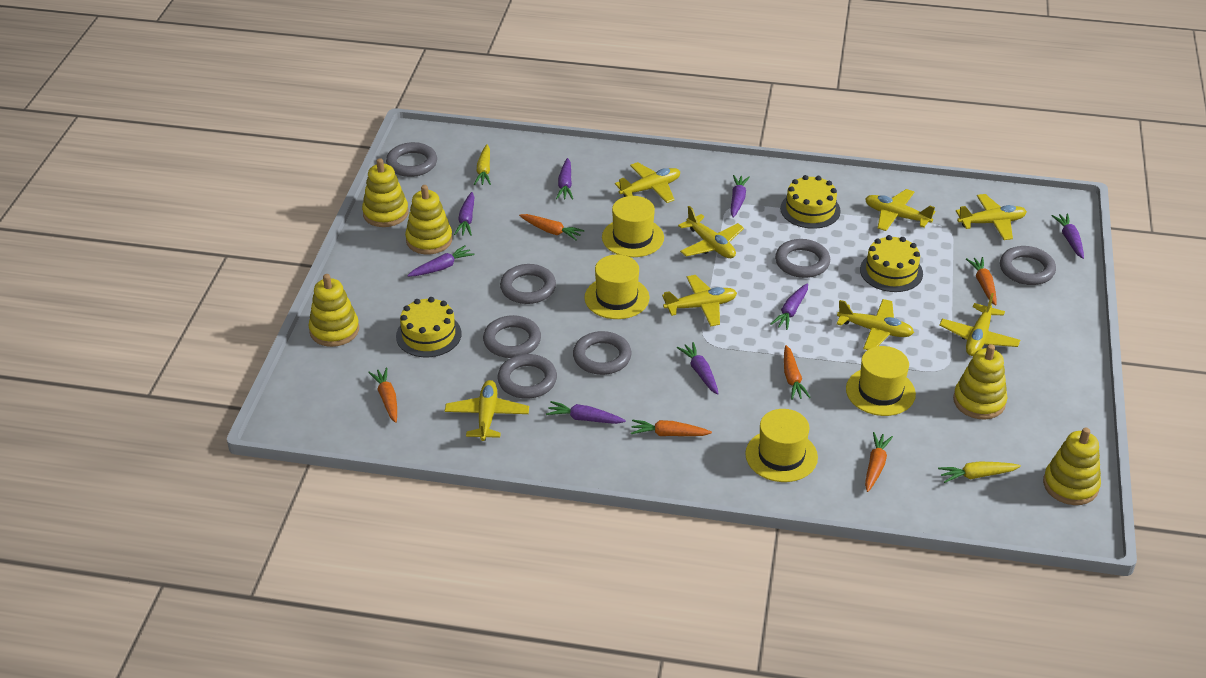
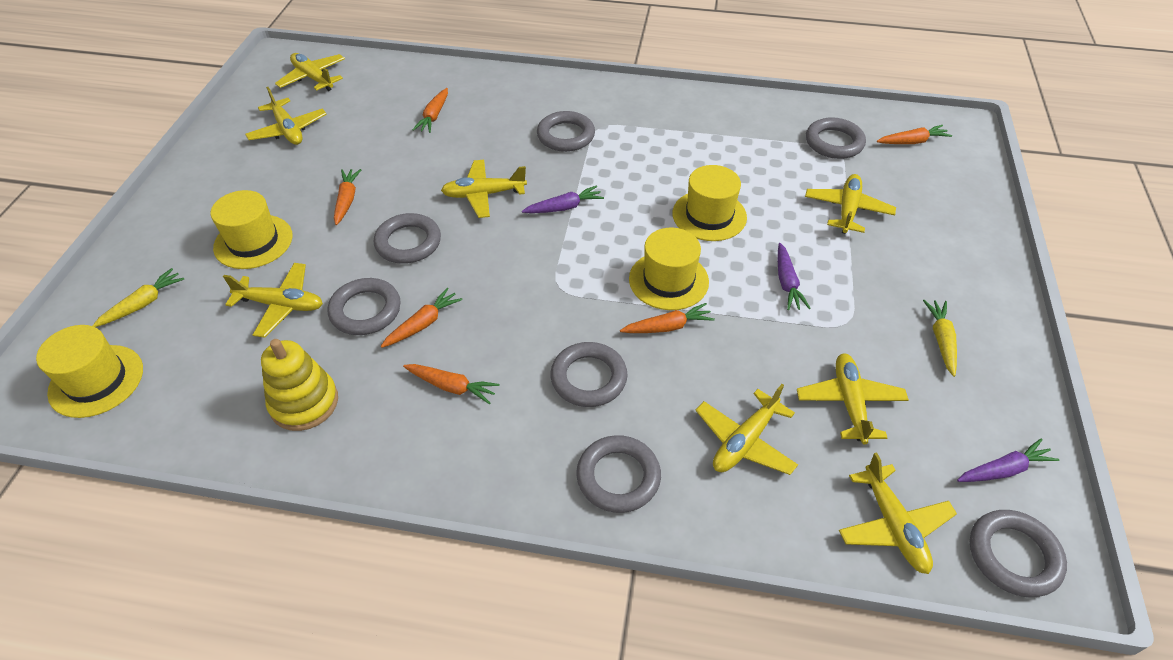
purple carrot: 8 -> 3
yellow cake: 3 -> 0
yellow stacking toy: 5 -> 1

